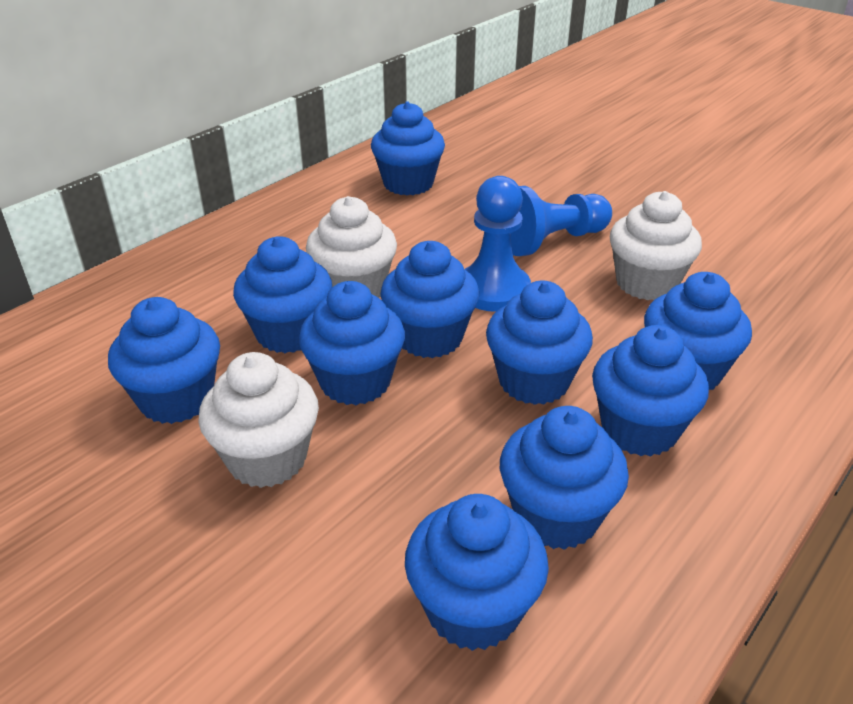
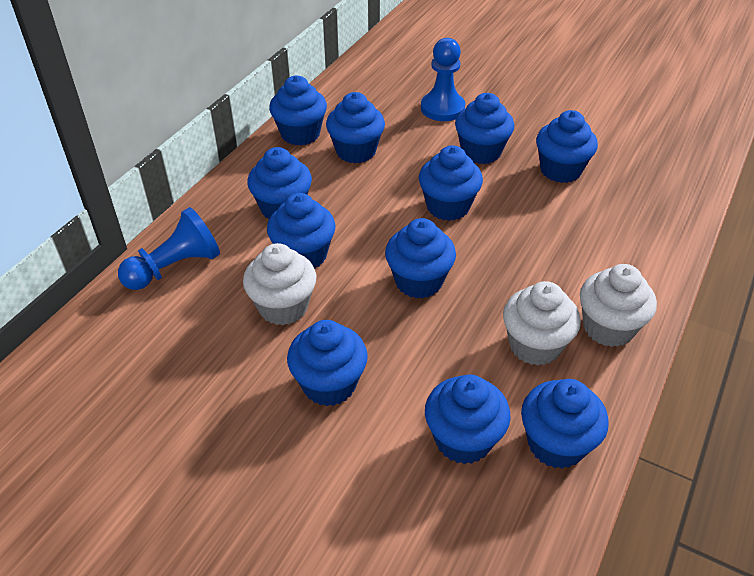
blue cupcake: 10 -> 11

